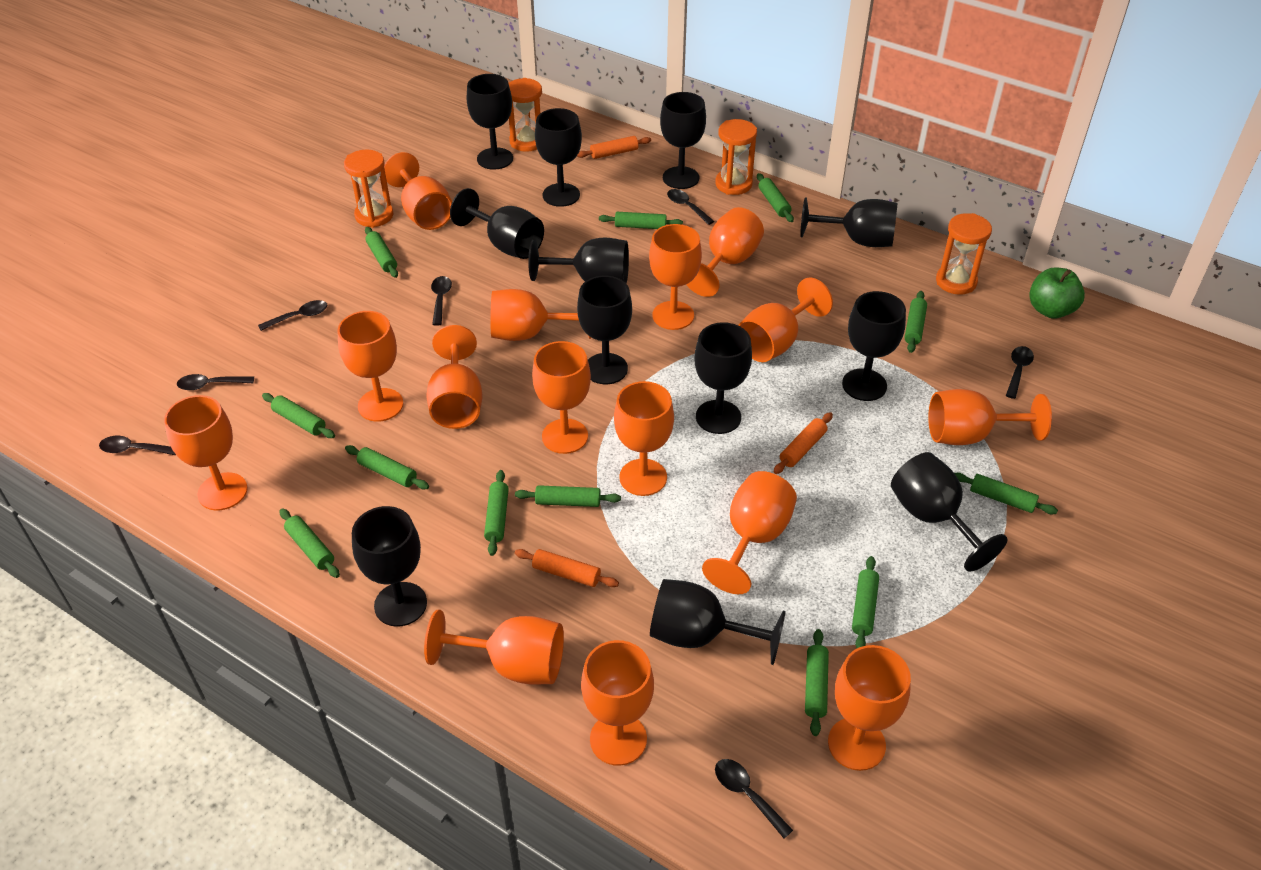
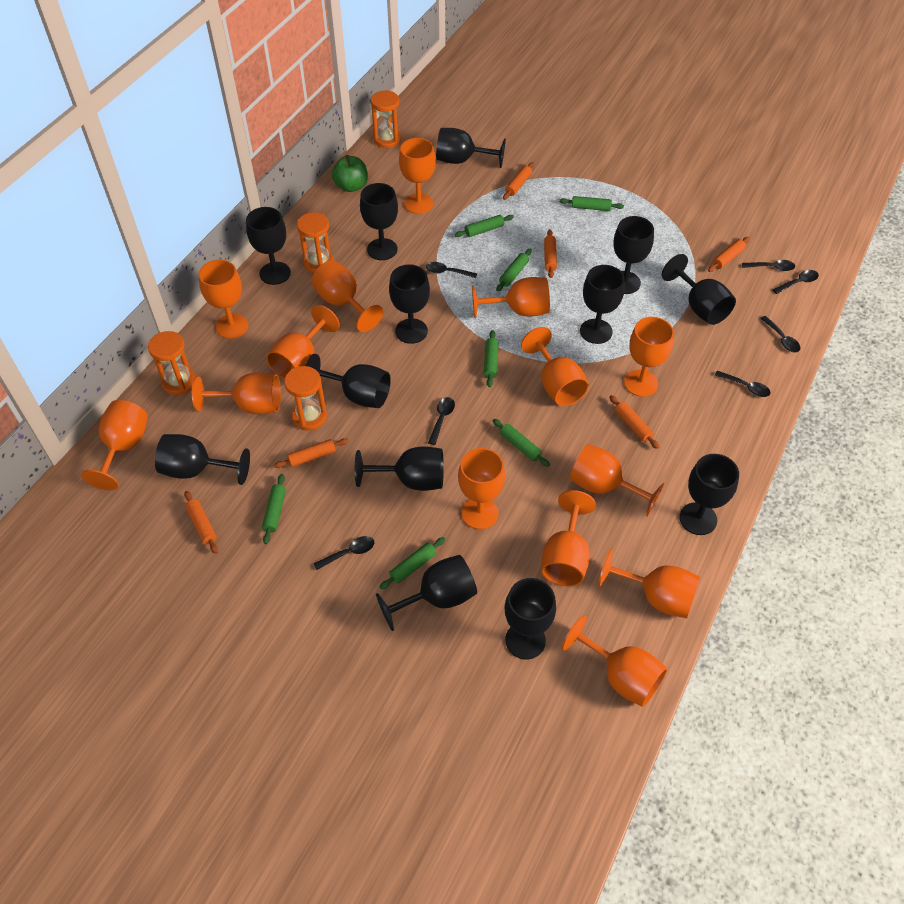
black goblet: 12 -> 13
green rolling pin: 12 -> 7
orange goblet: 15 -> 14
orange rolling pin: 3 -> 6

